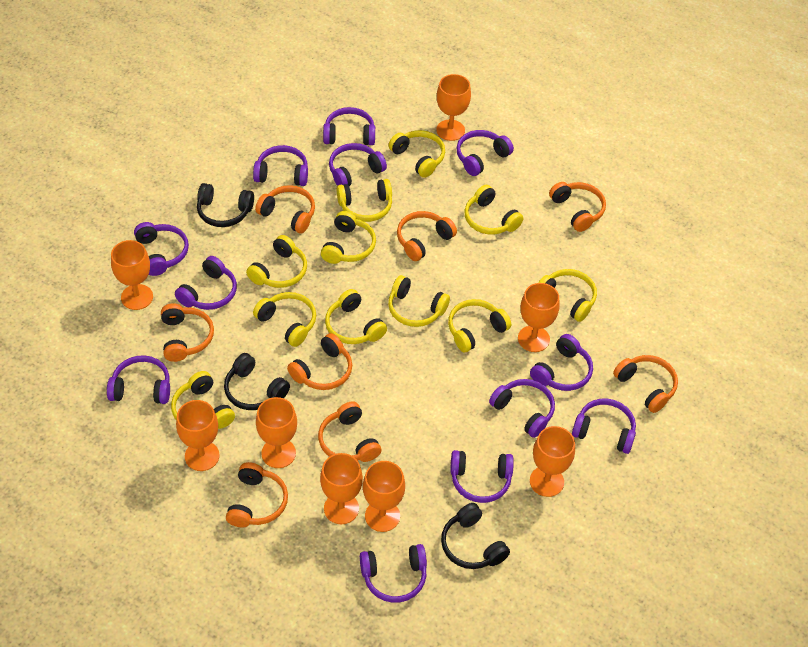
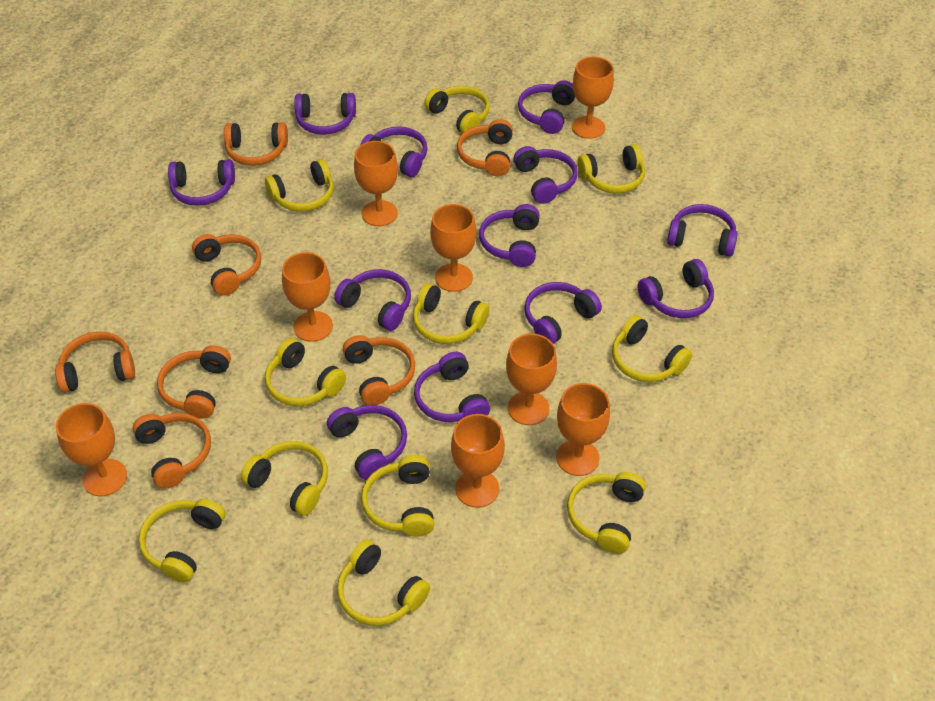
black headphones: 3 -> 0
orange headphones: 8 -> 7

